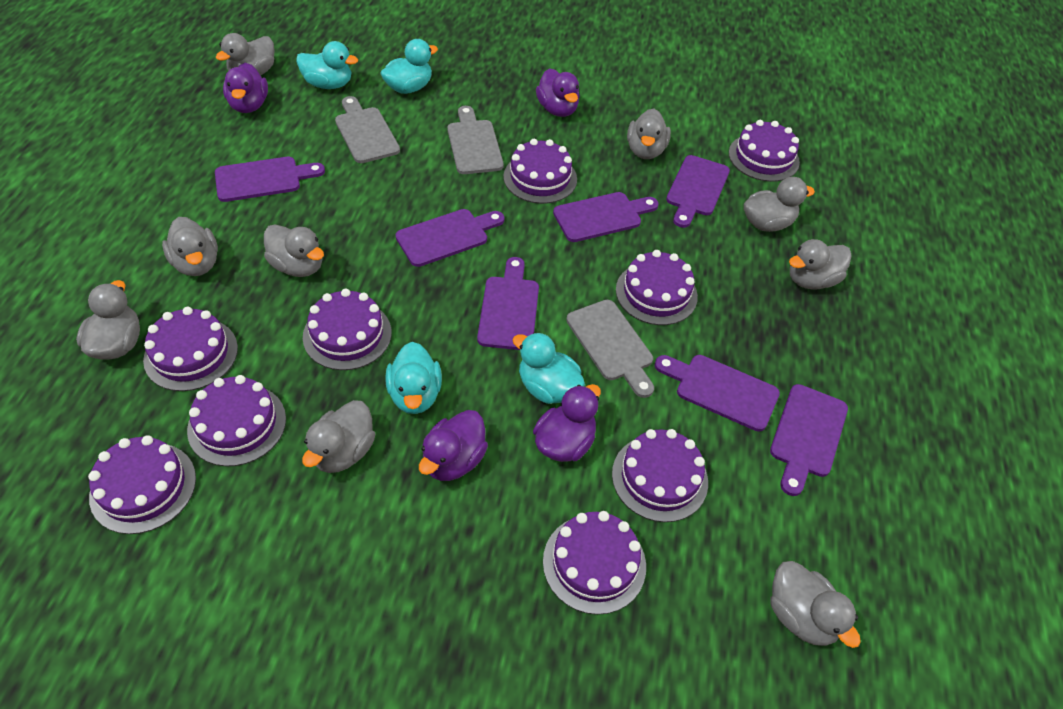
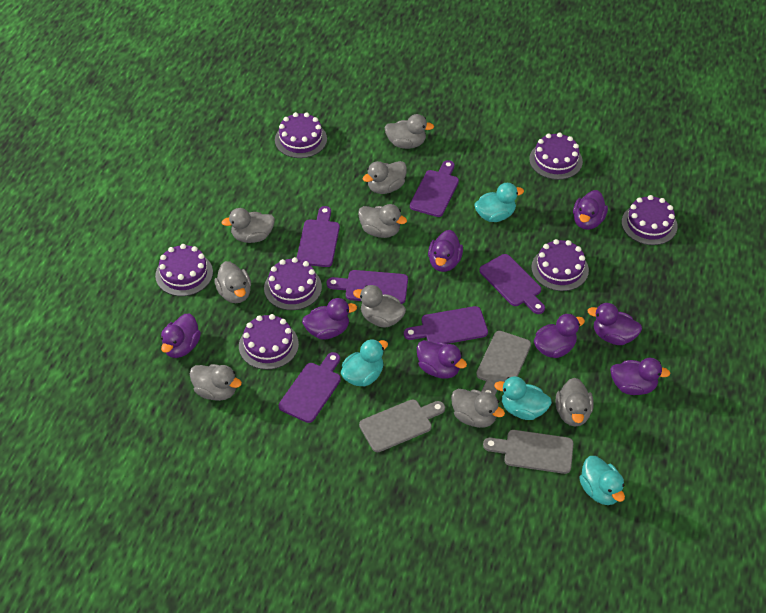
purple cake: 9 -> 7
purple cutting board: 7 -> 6
purple duck: 4 -> 8

